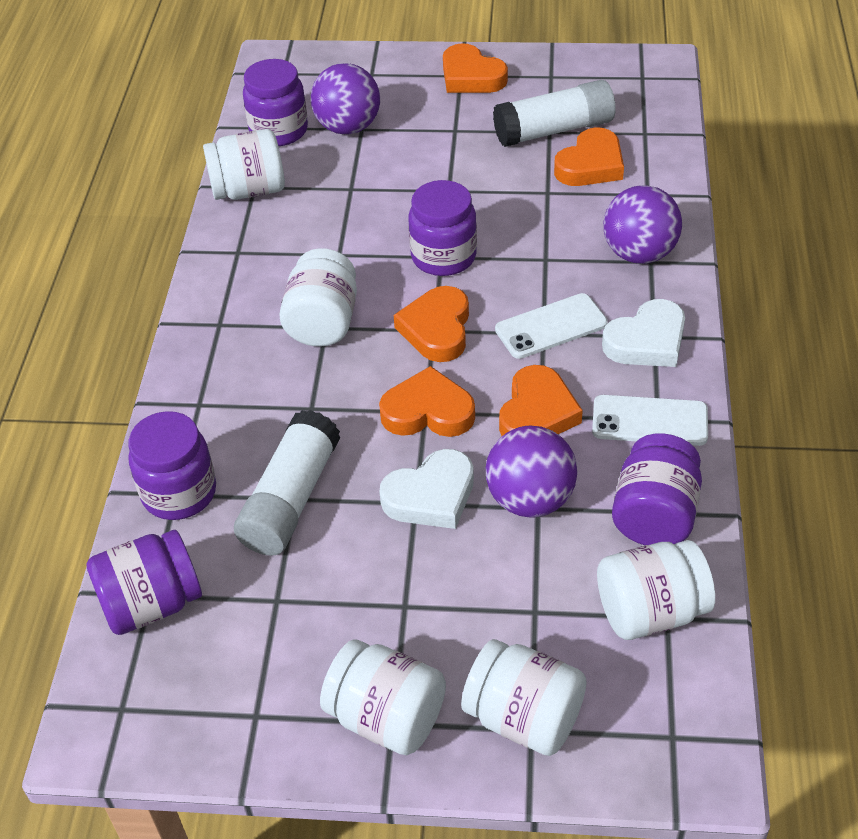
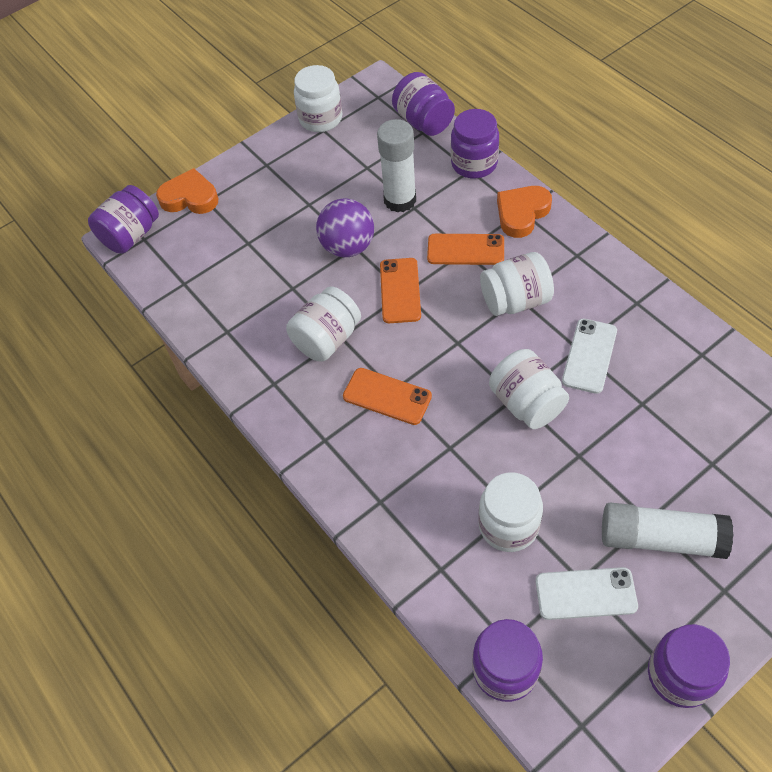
orange heart: 5 -> 2
orange phone: 0 -> 3
purple ball: 3 -> 1
white heart: 2 -> 0

